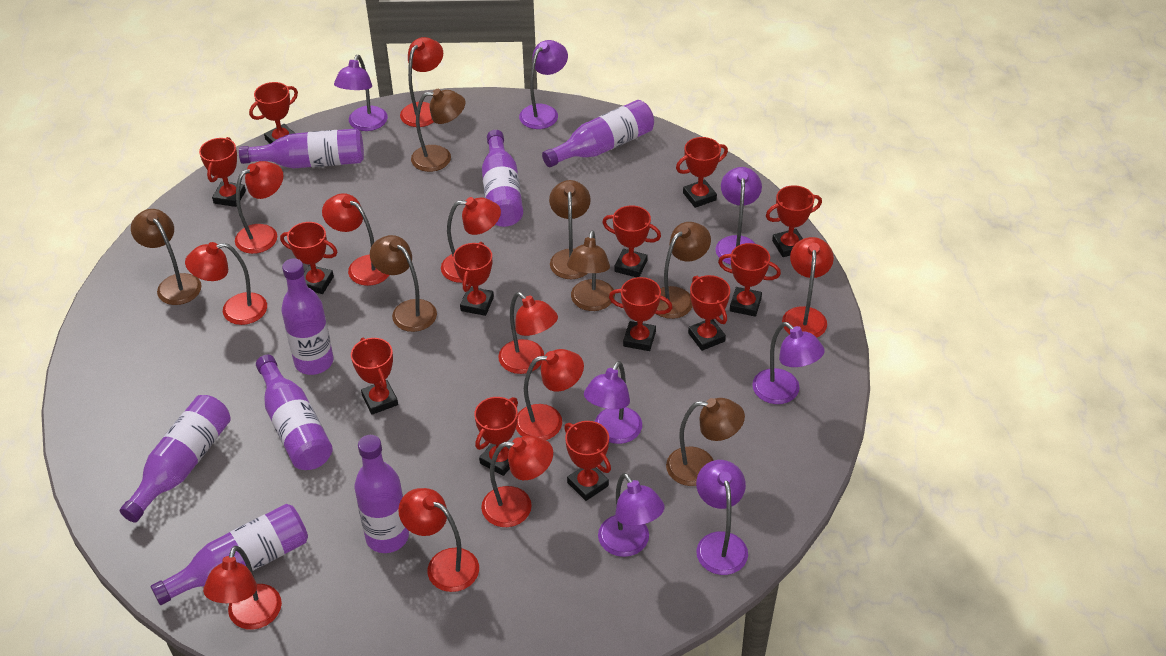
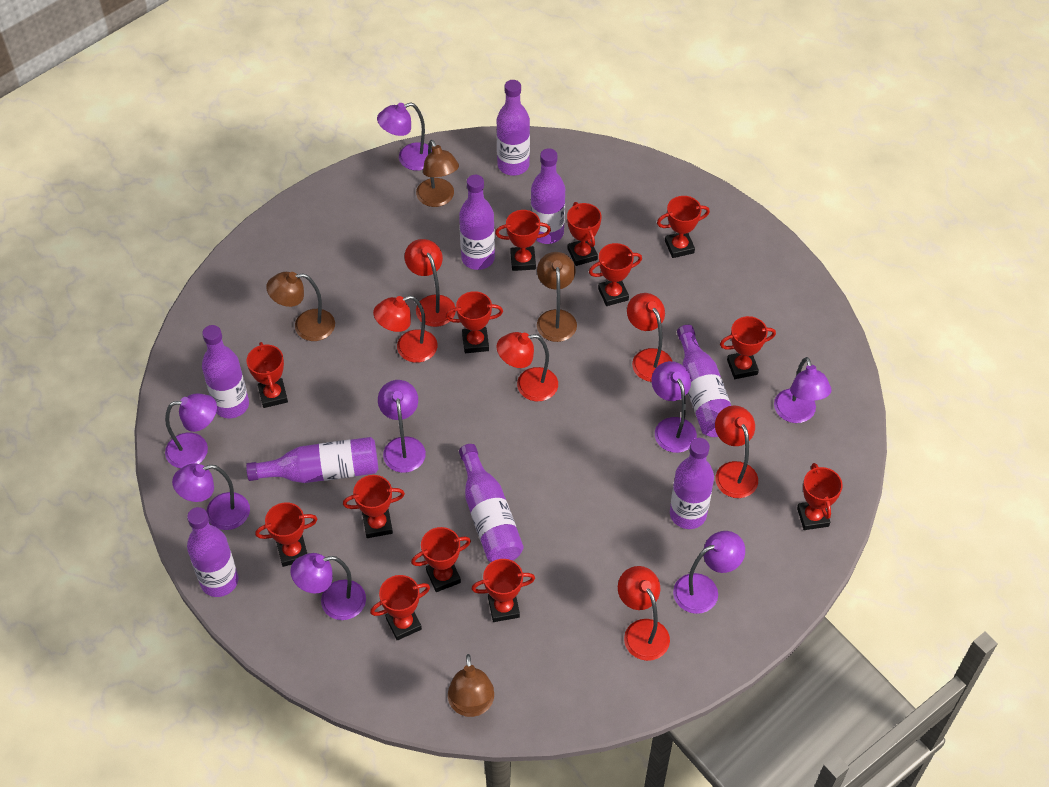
brown lamp: 7 -> 4
purple bottle: 8 -> 9
purple lamp: 7 -> 8
red lamp: 11 -> 6

